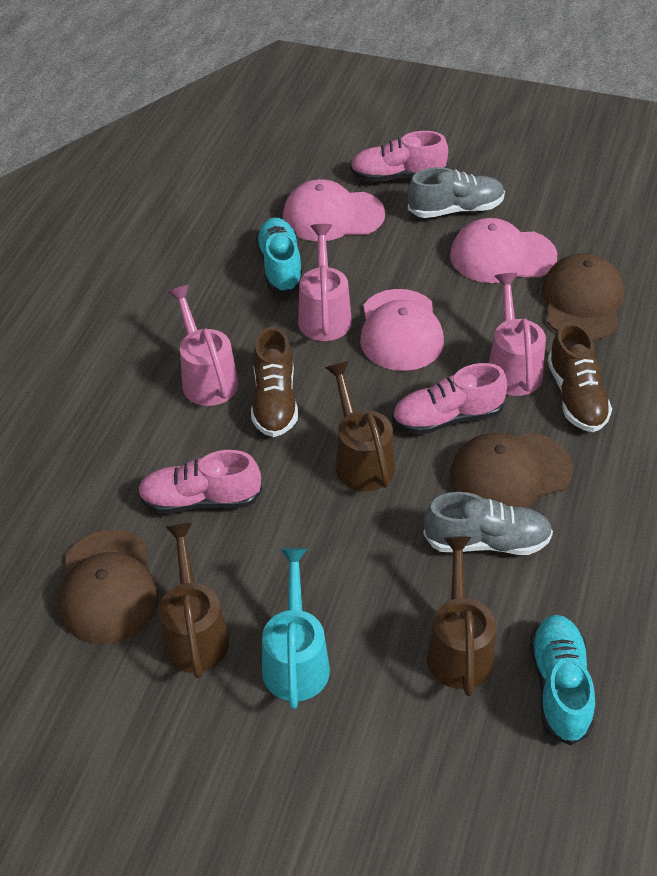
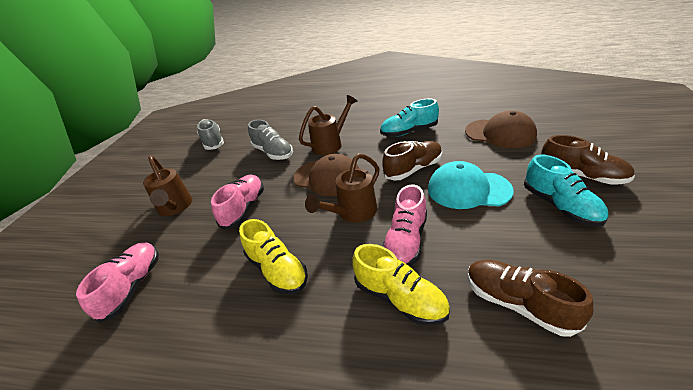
brown cap: 3 -> 2
brown shoe: 2 -> 3
pink cap: 3 -> 0
pink watering can: 3 -> 0
turquoise cap: 0 -> 1
turquoise watering can: 1 -> 0
yellow shoe: 0 -> 2

